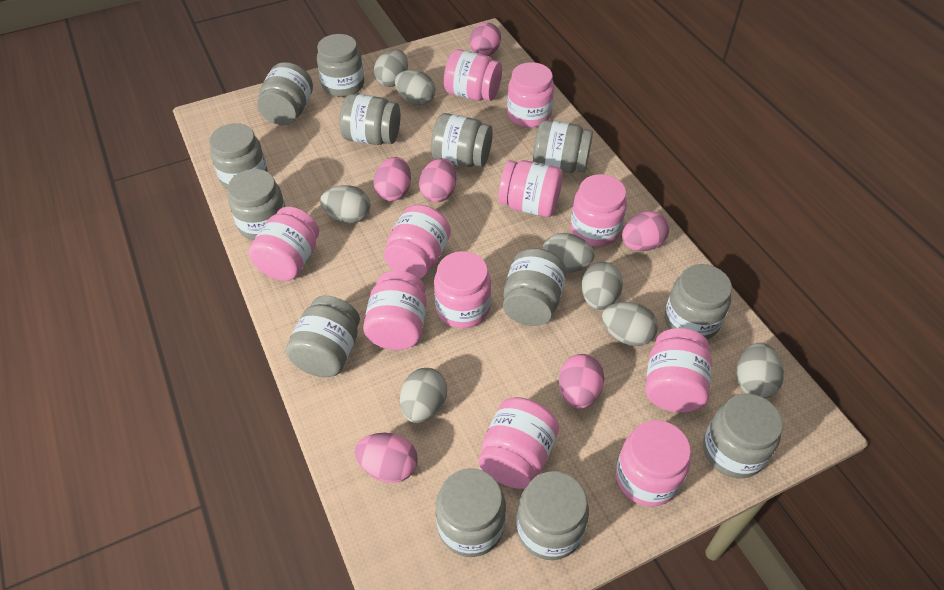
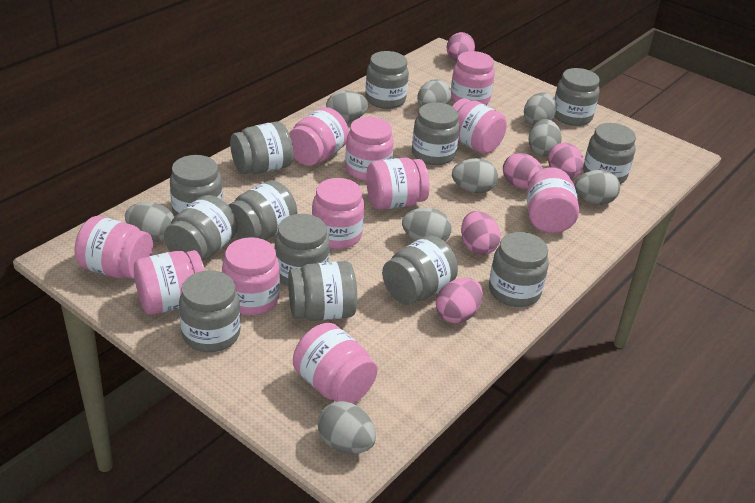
grey egg: 8 -> 9
pink egg: 6 -> 5

